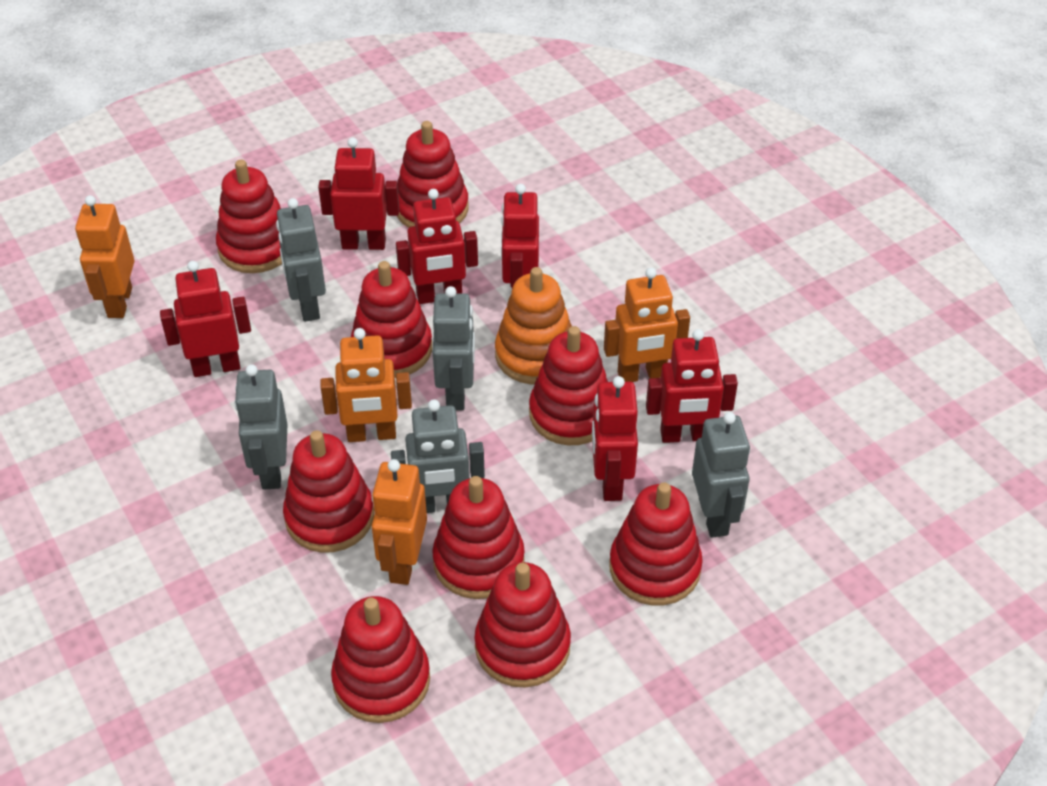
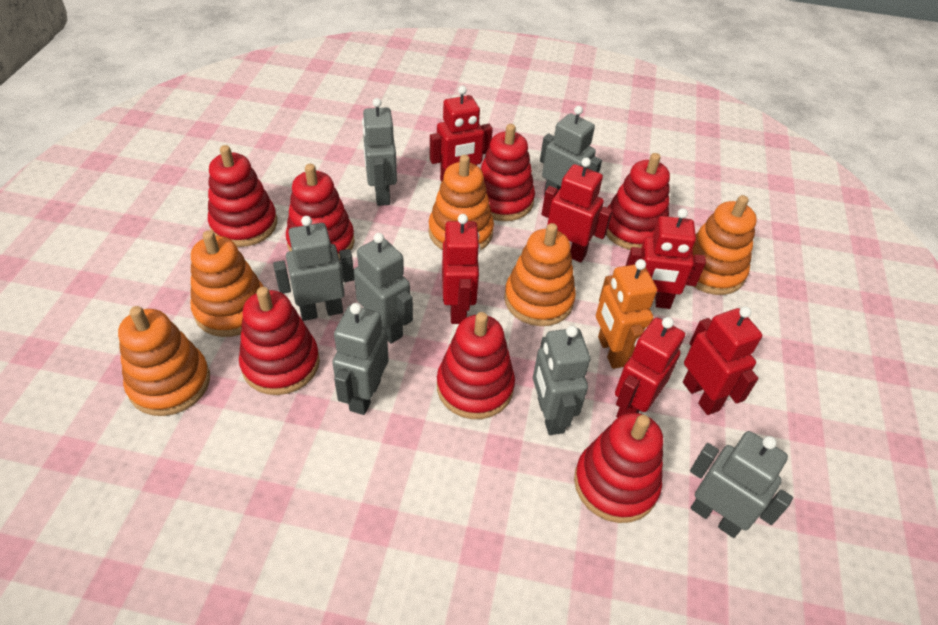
grey robot: 5 -> 7
orange robot: 4 -> 1
orange stacking toy: 1 -> 5
red stacking toy: 9 -> 7

